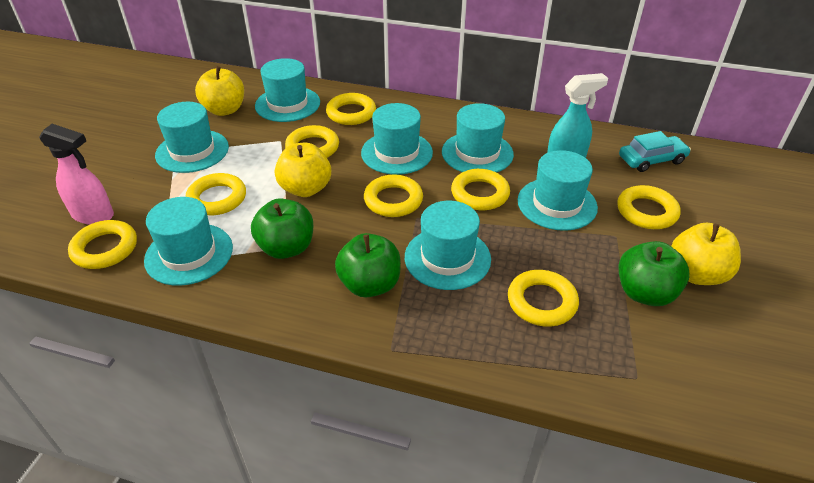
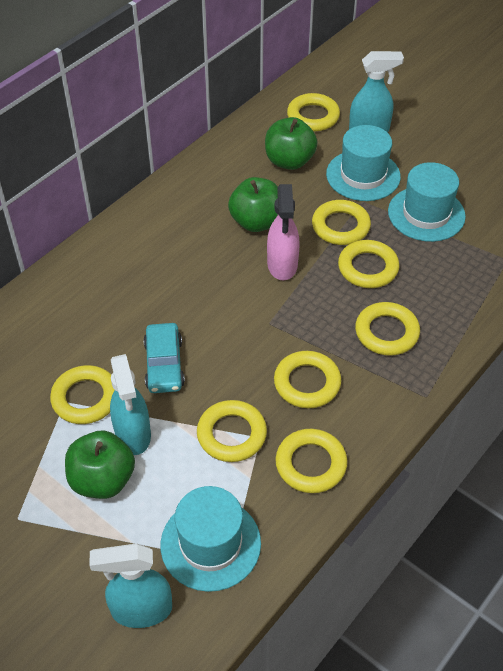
turquoise hat: 7 -> 3
turquoise spray bottle: 1 -> 3
yellow apple: 3 -> 0

